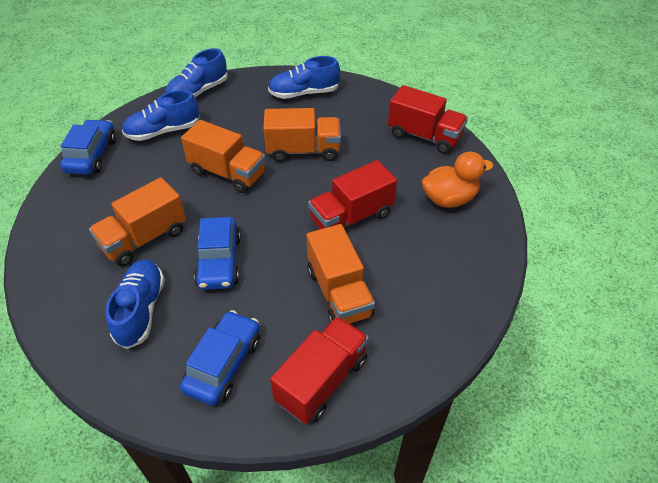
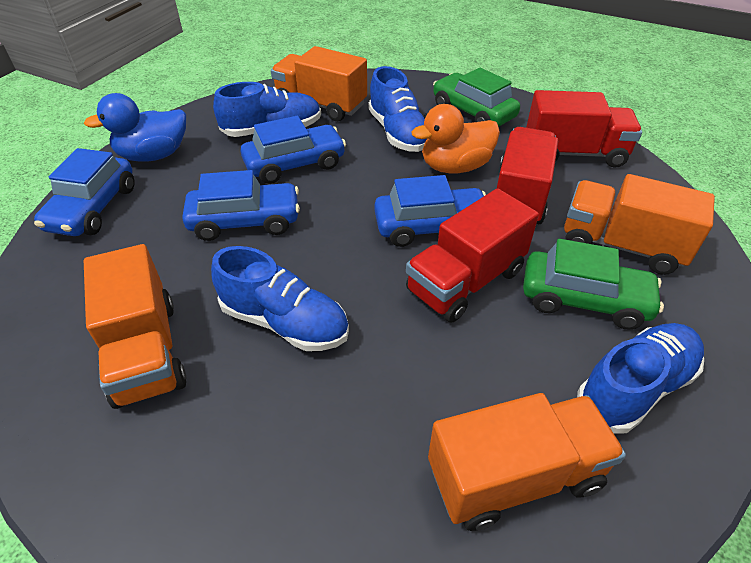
blue car: 3 -> 4
blue duck: 0 -> 1
green car: 0 -> 2

